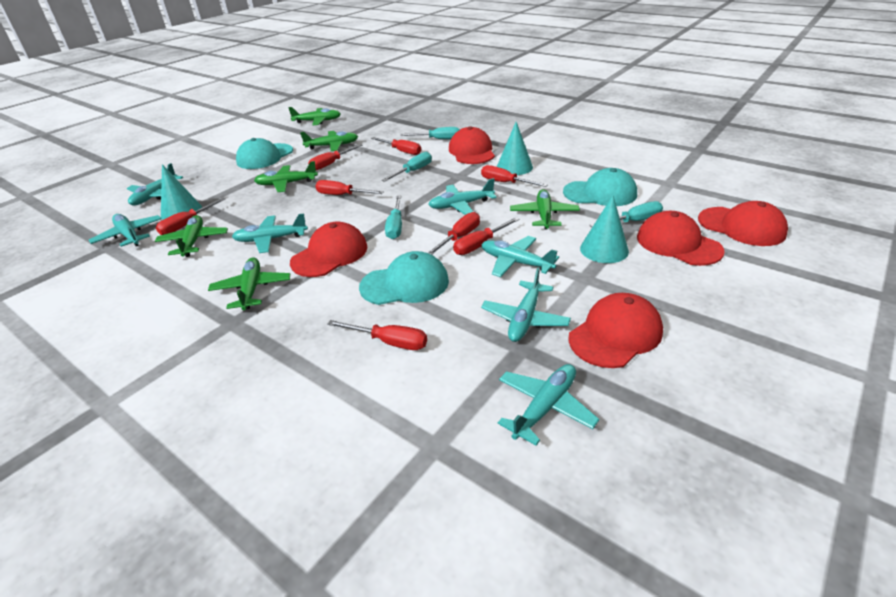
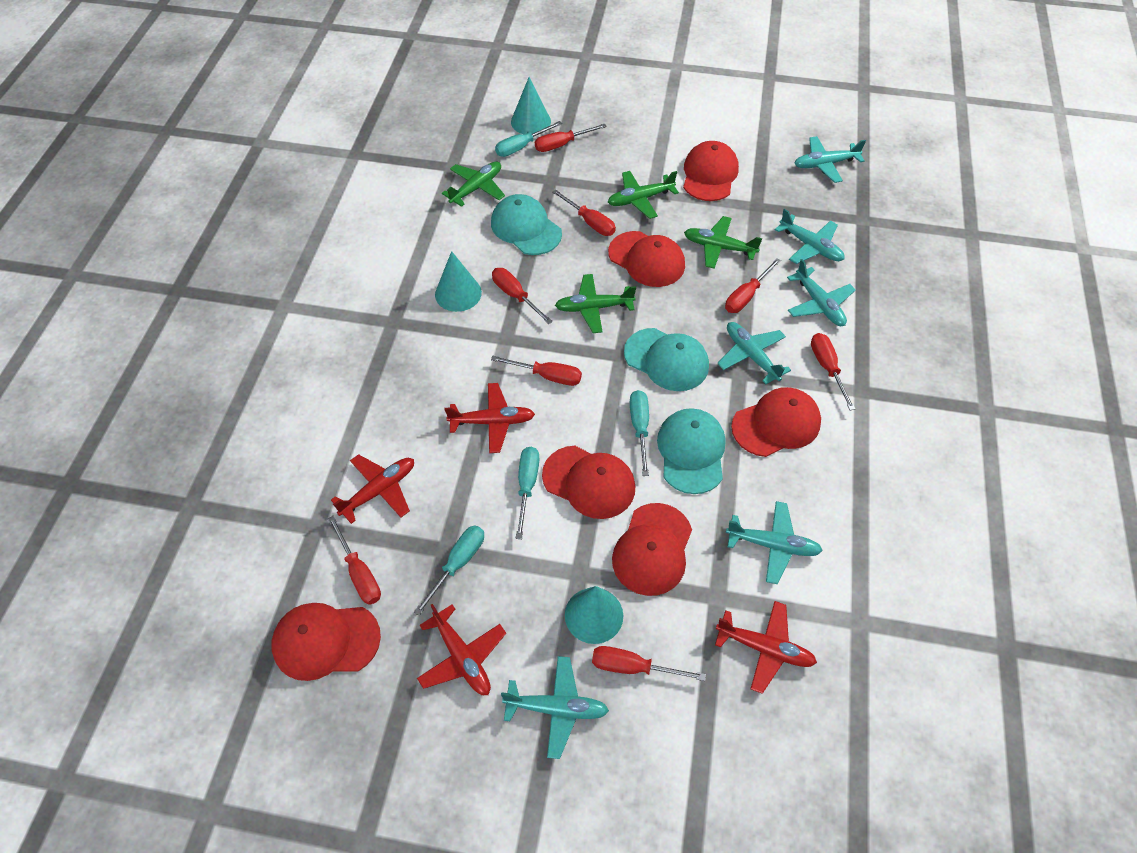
green plane: 6 -> 4
red cap: 5 -> 6
red plane: 0 -> 4
turquoise plane: 7 -> 6

